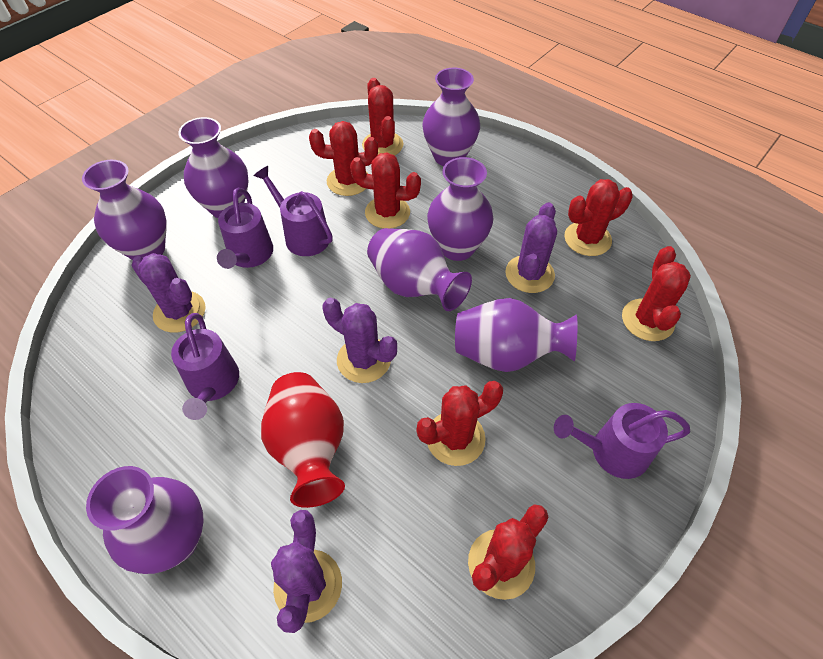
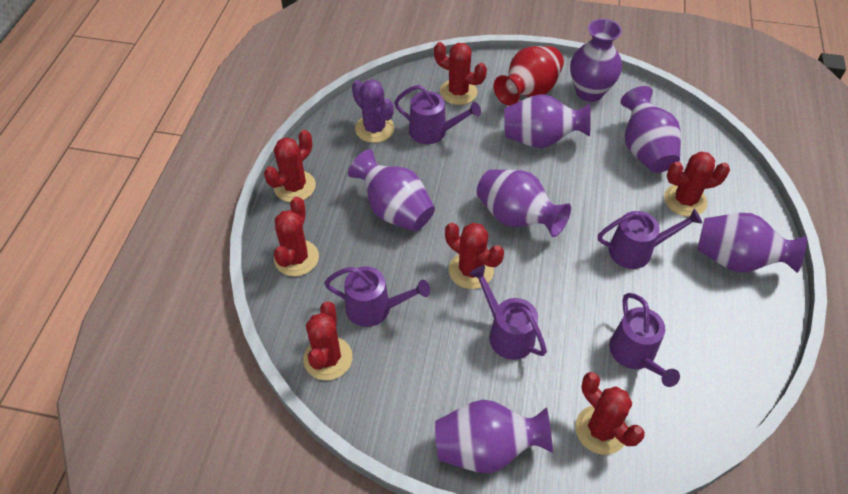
purple cactus: 4 -> 1
purple watering can: 4 -> 5

